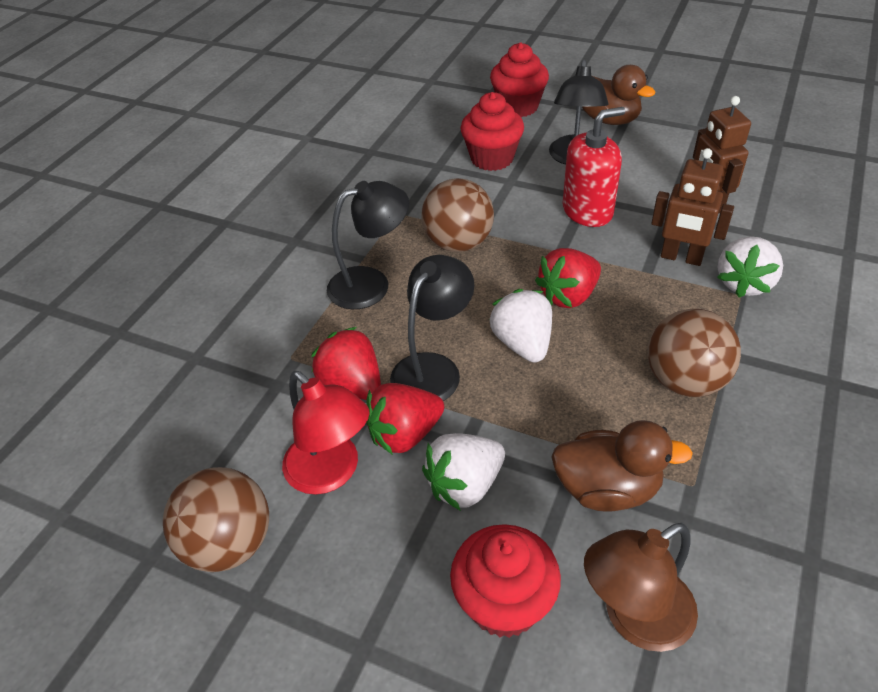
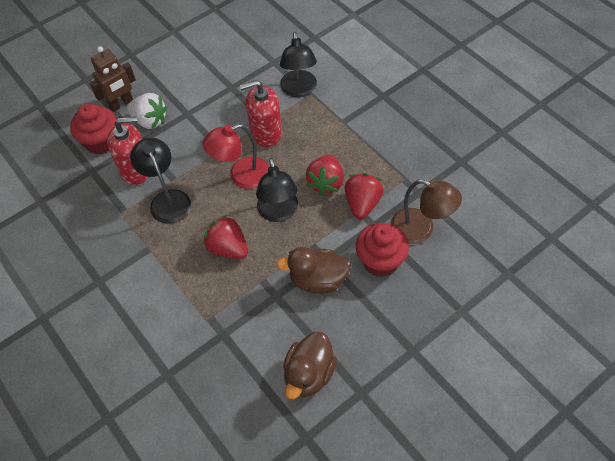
brown ball: 3 -> 0
brown robot: 2 -> 1
red cupcake: 3 -> 2
red soap dispenser: 1 -> 2
white strawberry: 3 -> 1

